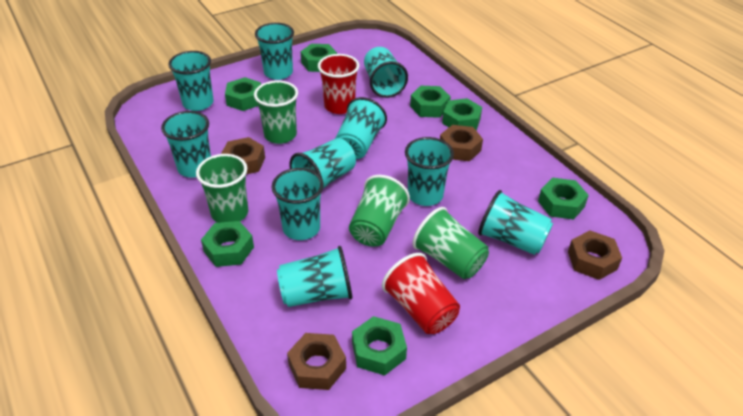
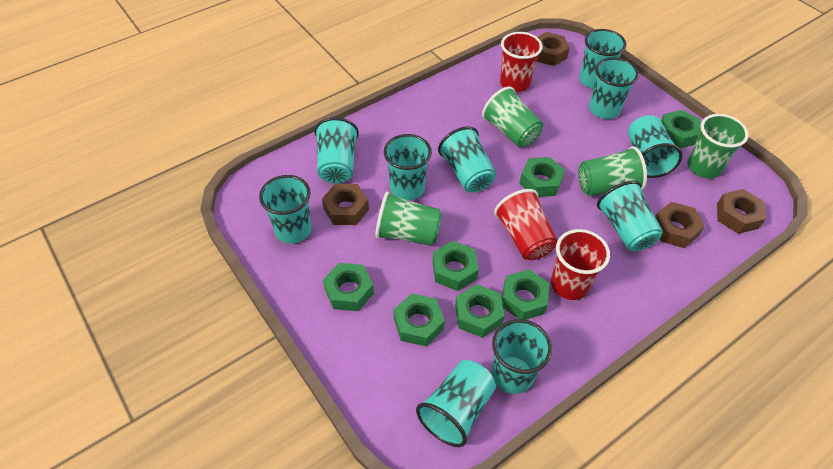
red cup: 2 -> 3

